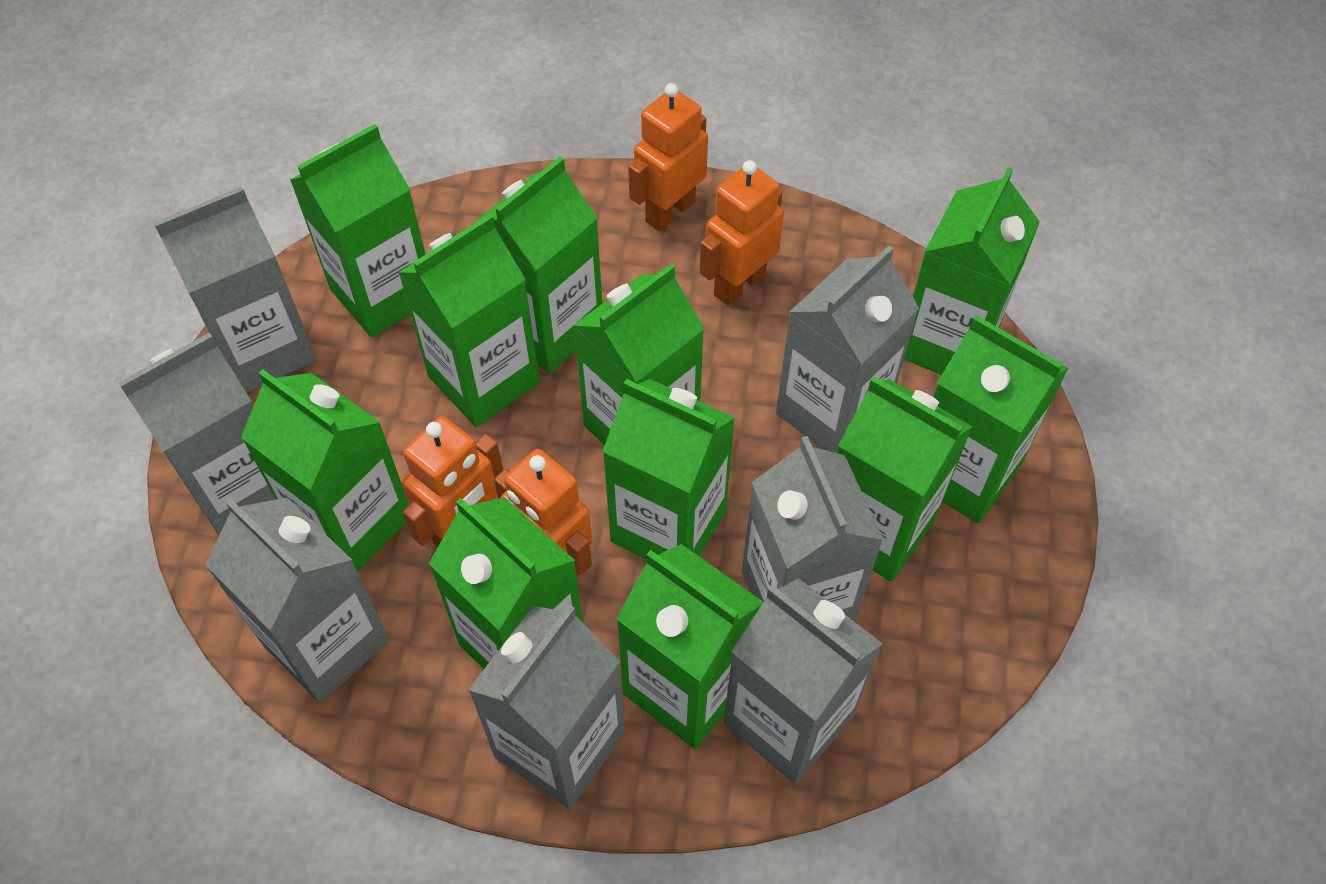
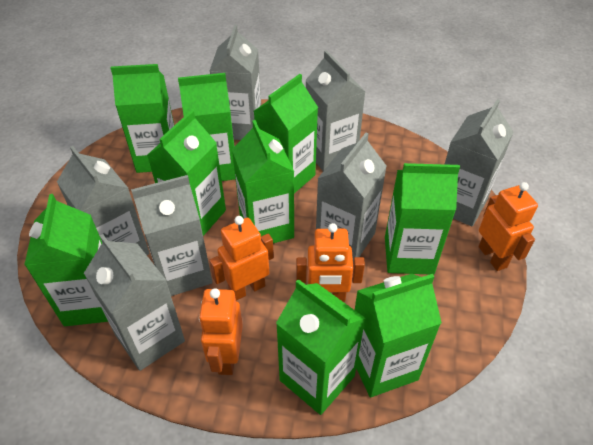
green carton: 11 -> 9

